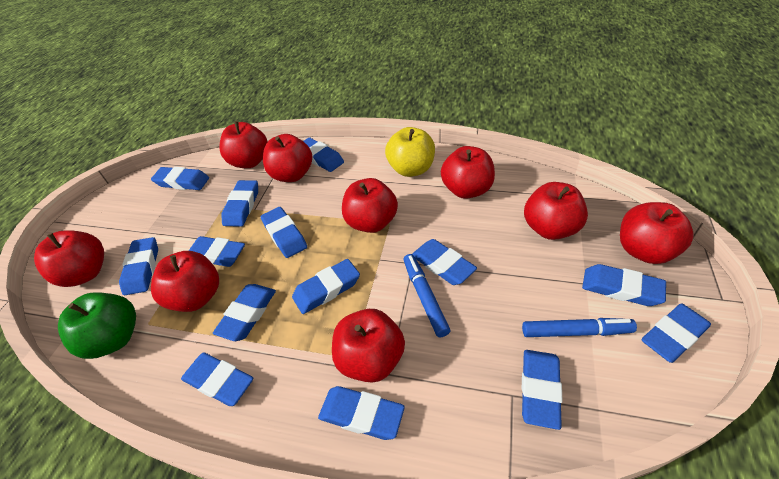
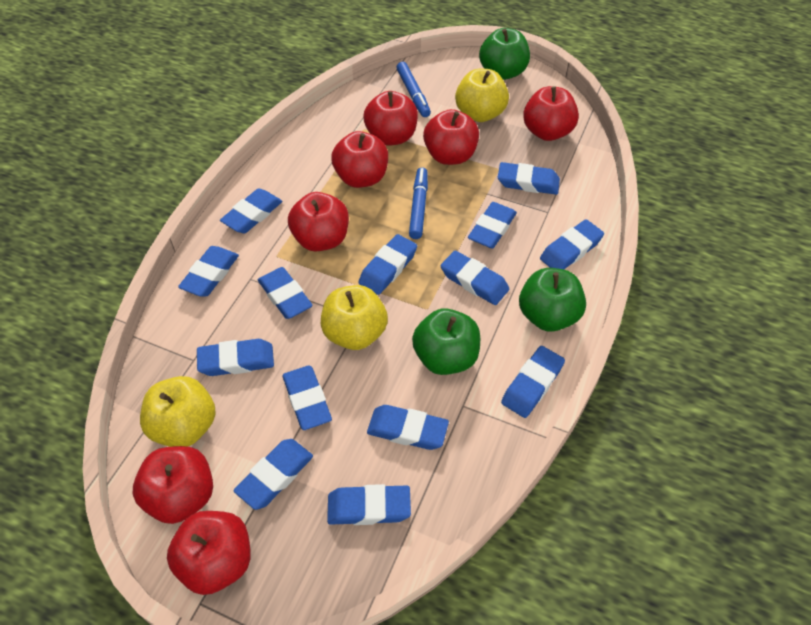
green apple: 1 -> 3
red apple: 9 -> 7
yellow apple: 1 -> 3

